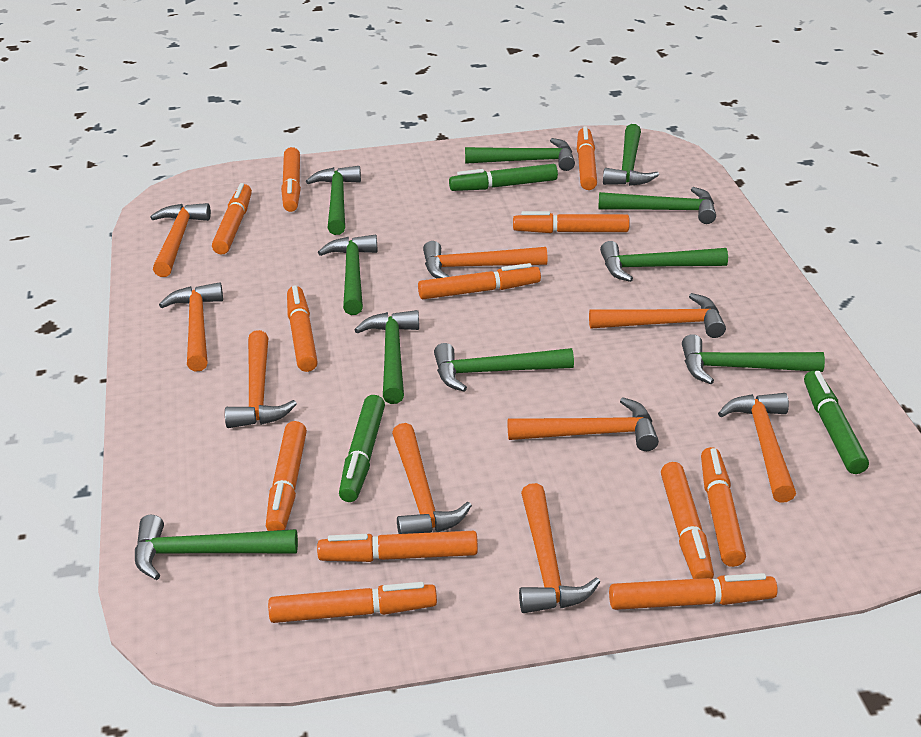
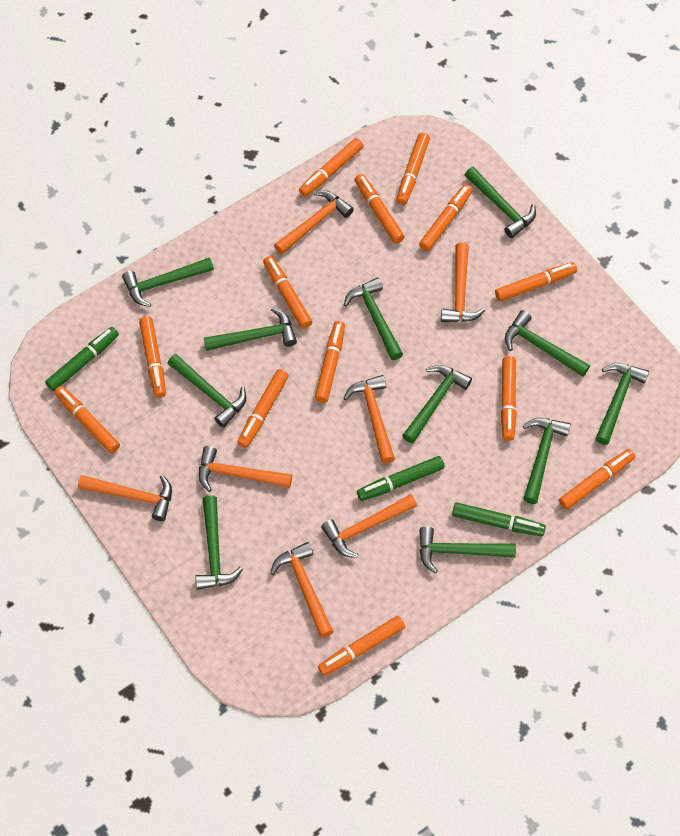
green hammer: 10 -> 11
orange hammer: 9 -> 7
orange marker: 12 -> 13

